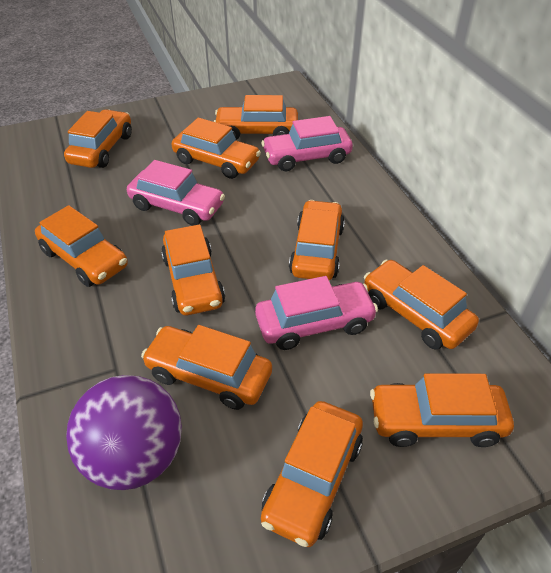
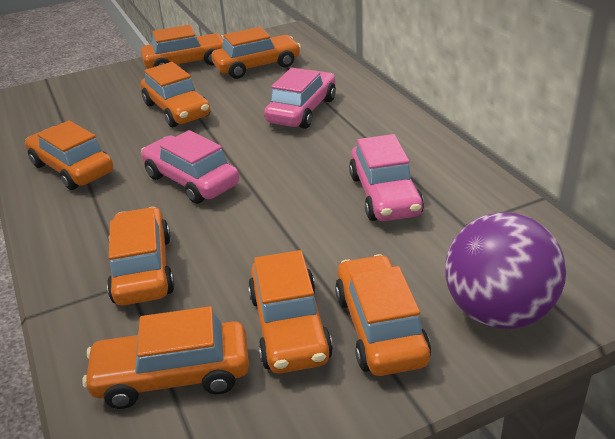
orange car: 10 -> 8

